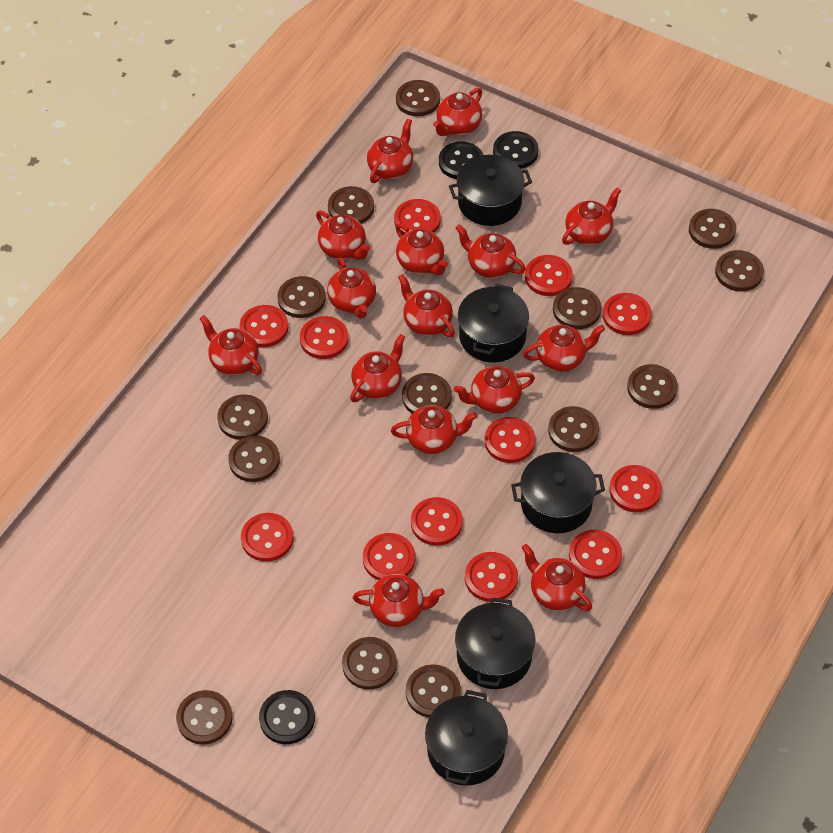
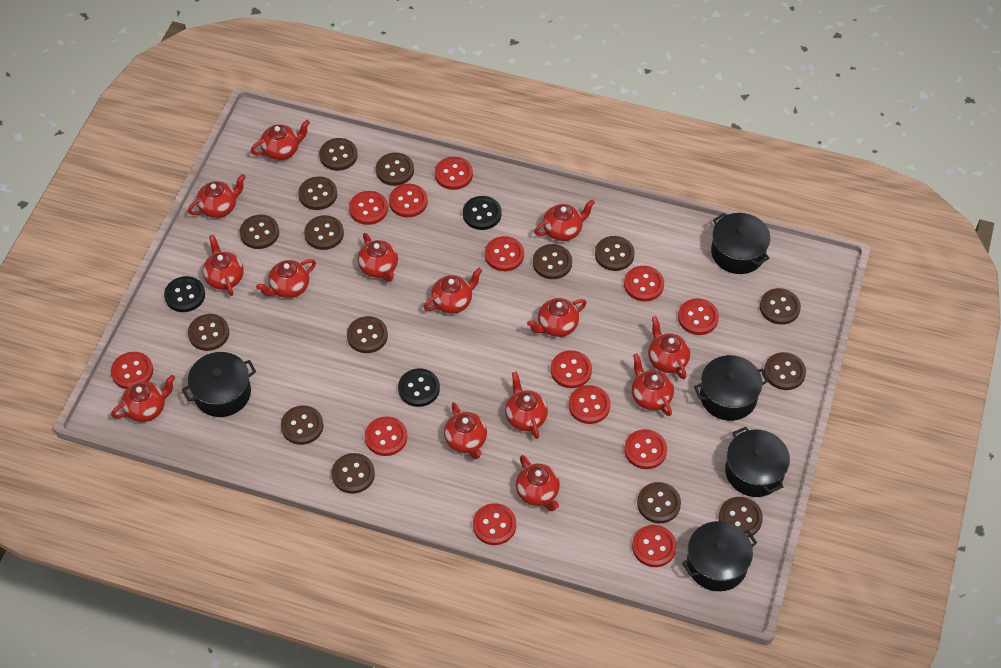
brown button: 14 -> 15
red button: 12 -> 13
red teapot: 15 -> 14

